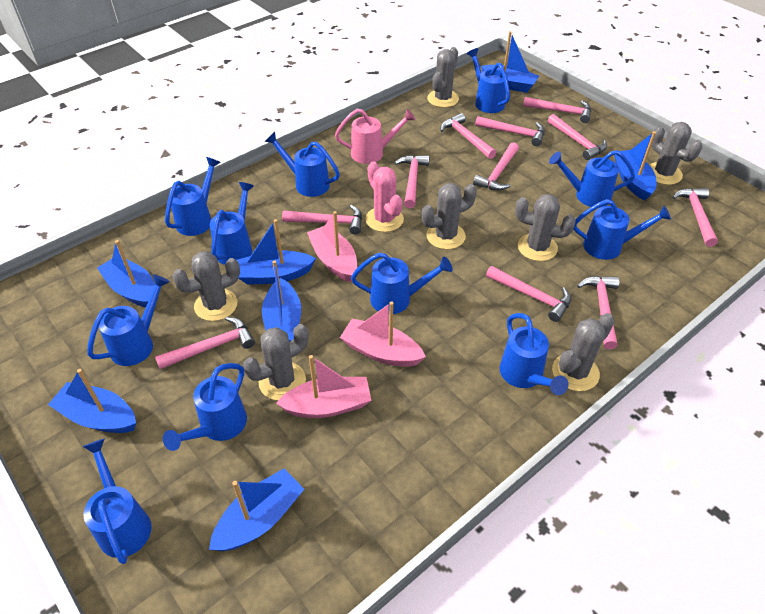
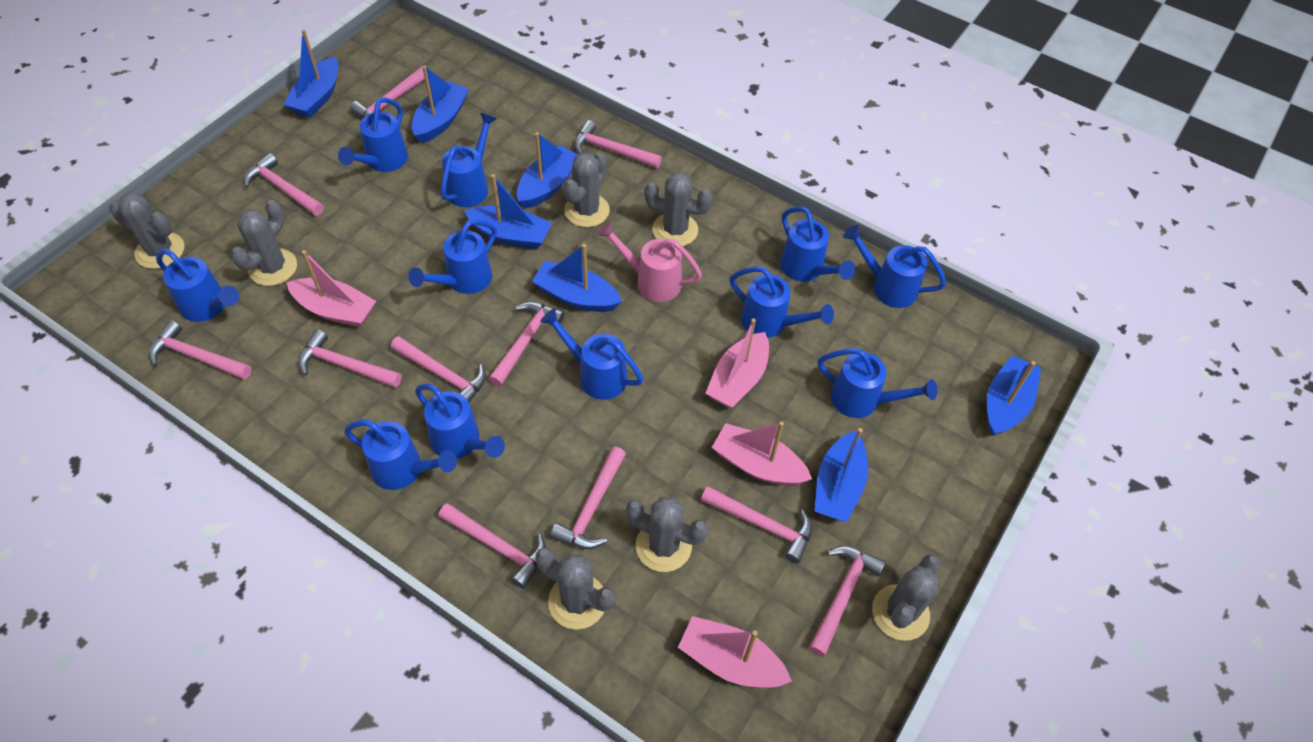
pink boat: 3 -> 4
pink cactus: 1 -> 0

